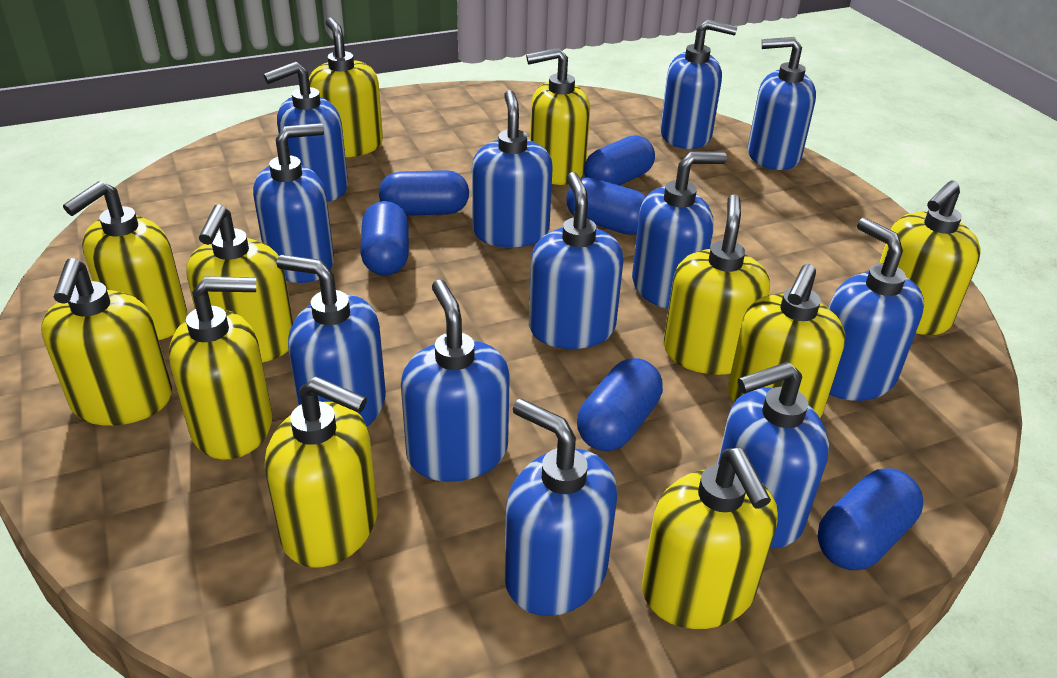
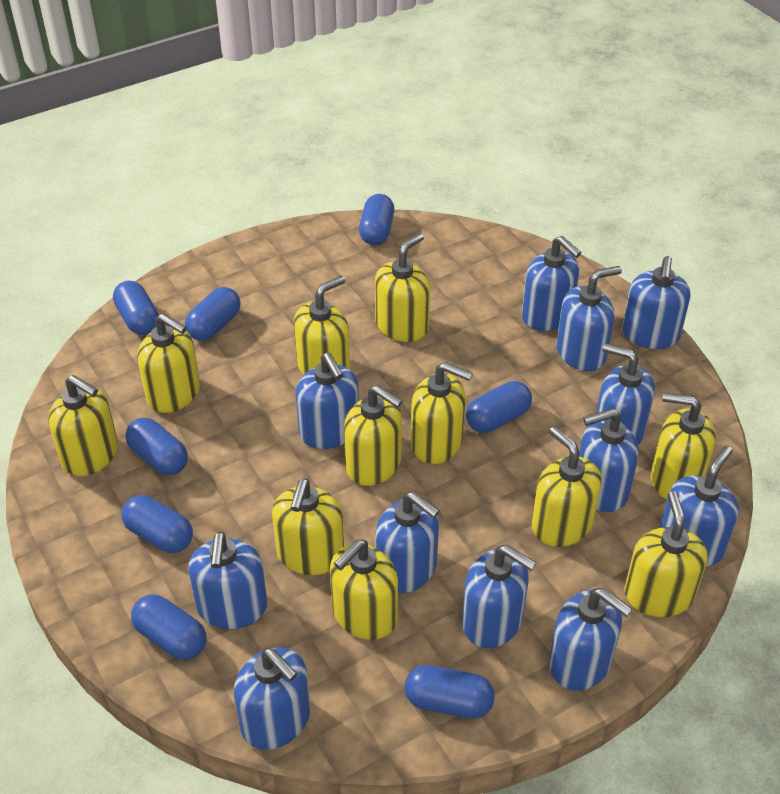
blue capsule: 6 -> 8

